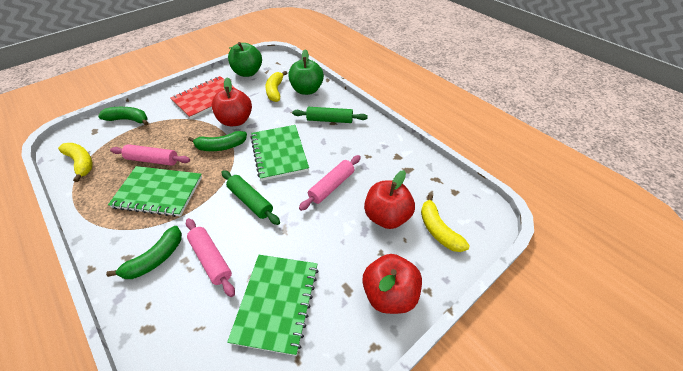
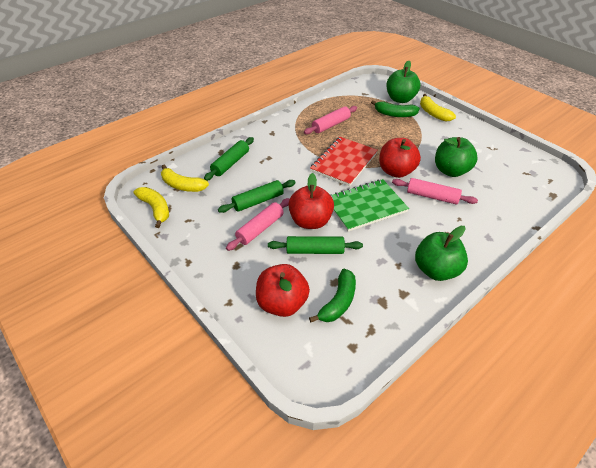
green apple: 2 -> 3
green banana: 3 -> 2
green notebook: 3 -> 1
green rolling pin: 2 -> 3

